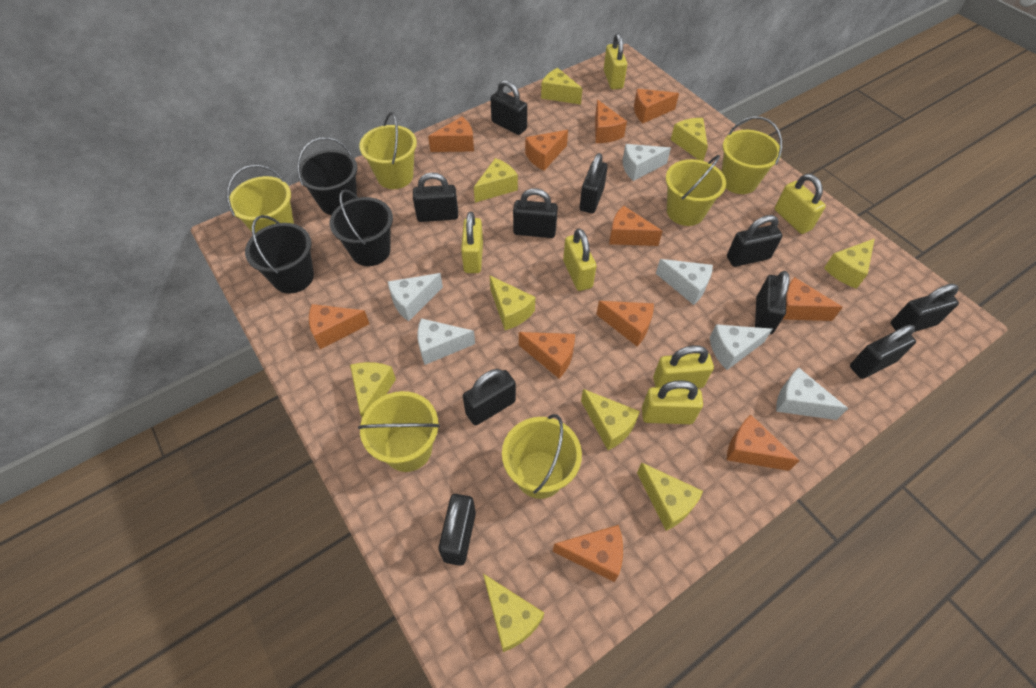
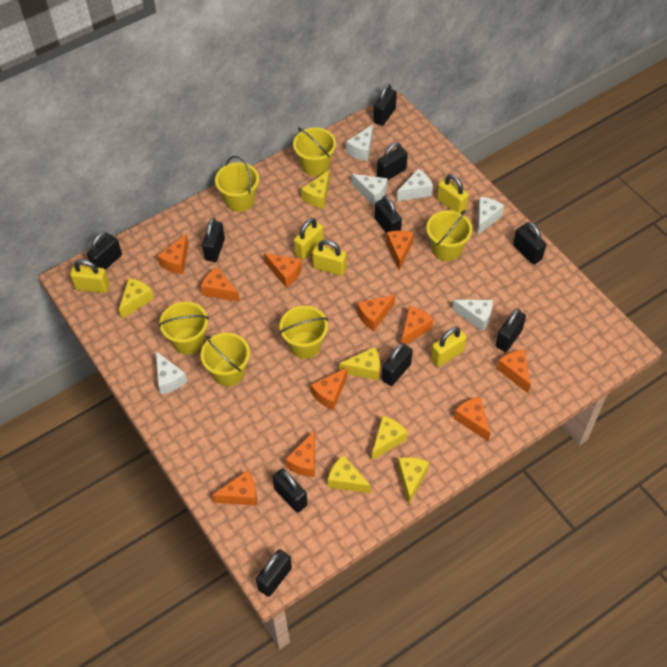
black bucket: 3 -> 0
yellow cheese: 9 -> 6
yellow padlock: 6 -> 5

